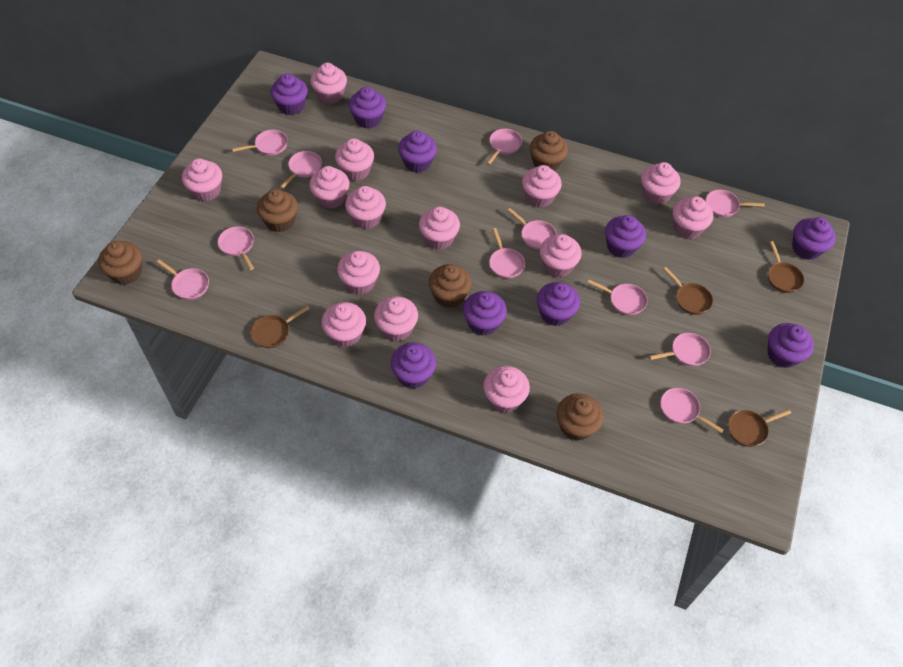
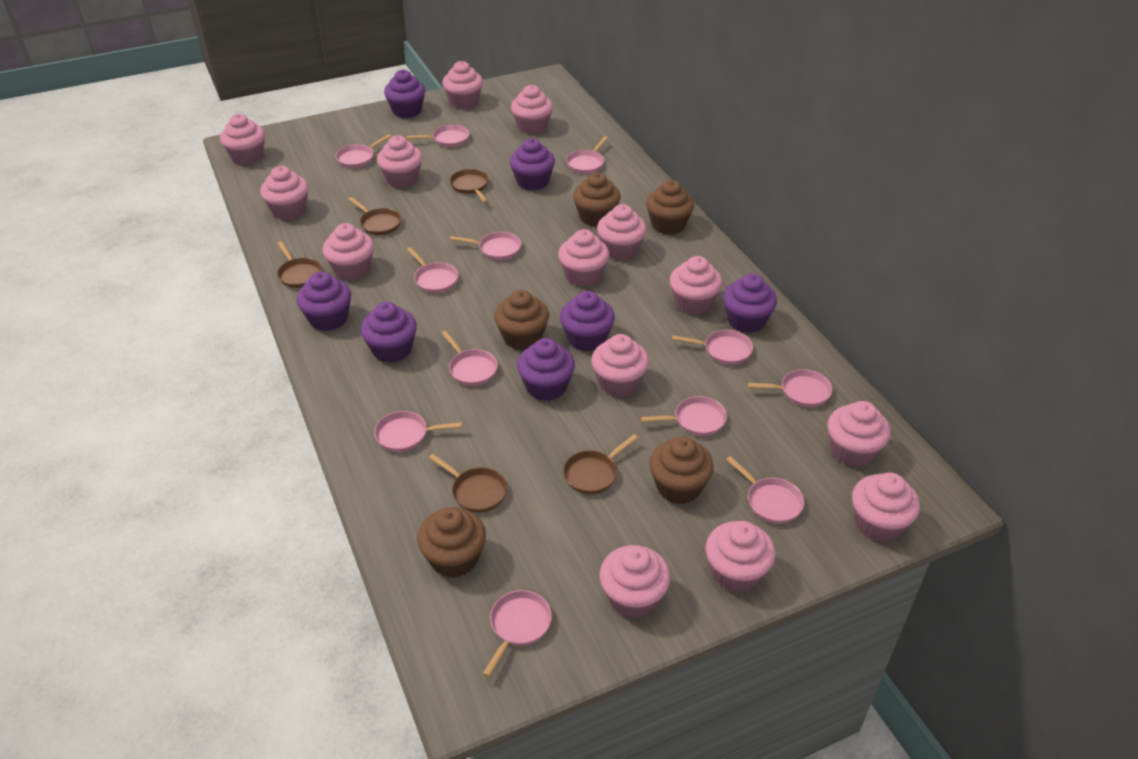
brown pan: 4 -> 5
pink pan: 11 -> 12
purple cupcake: 9 -> 7

